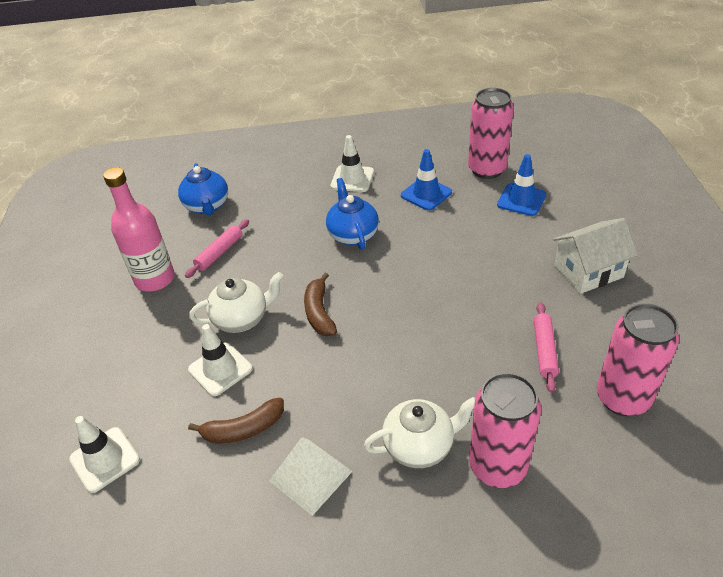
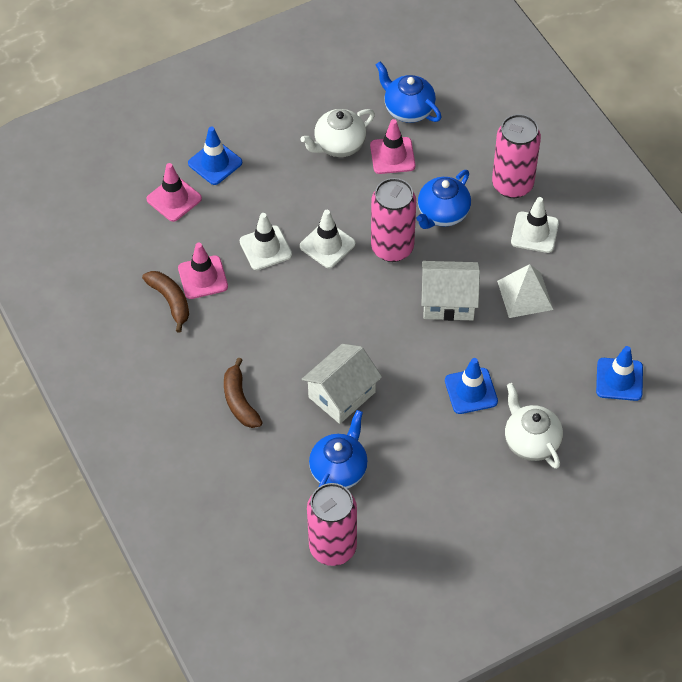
blue teapot: 2 -> 3
blue traffic cone: 2 -> 3
pink bottle: 1 -> 0
pink rolling pin: 2 -> 0
pink traffic cone: 0 -> 3
white house: 1 -> 2

